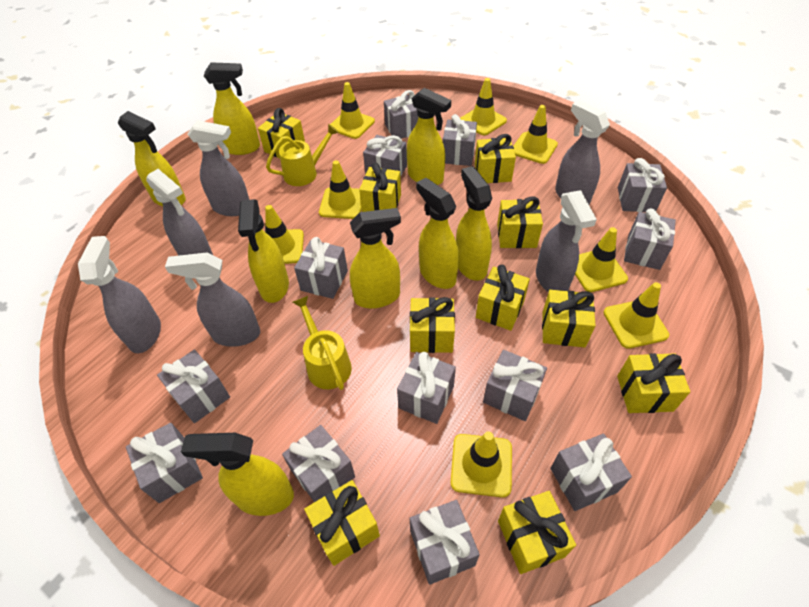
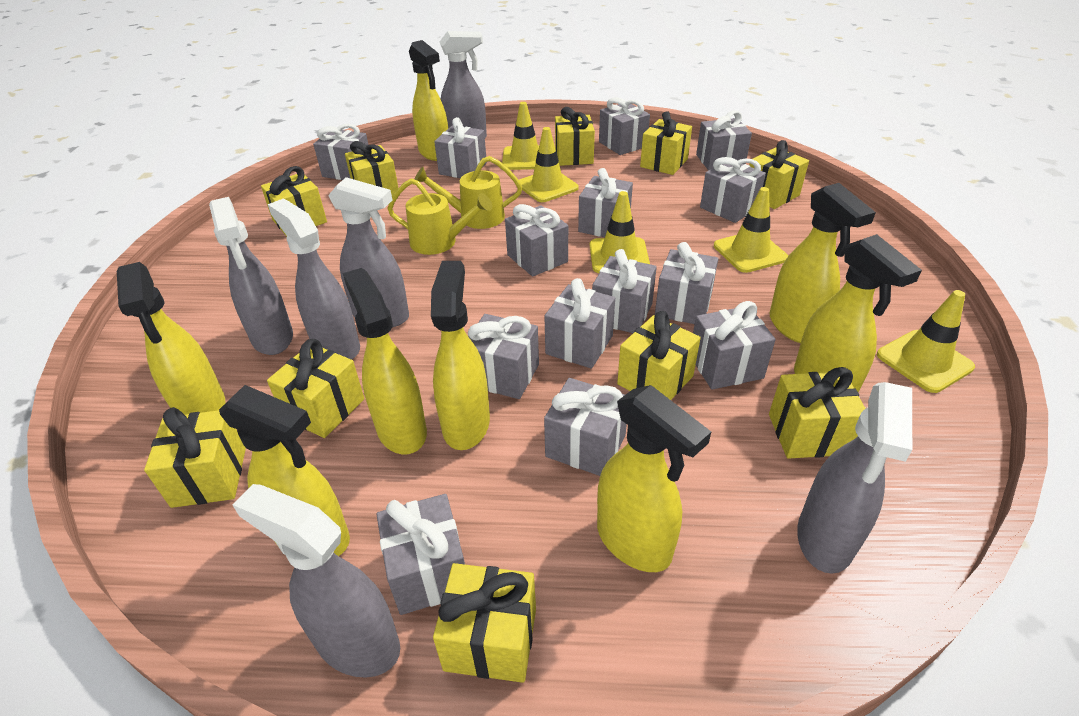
grey gift: 13 -> 14
yellow traffic cone: 8 -> 5

